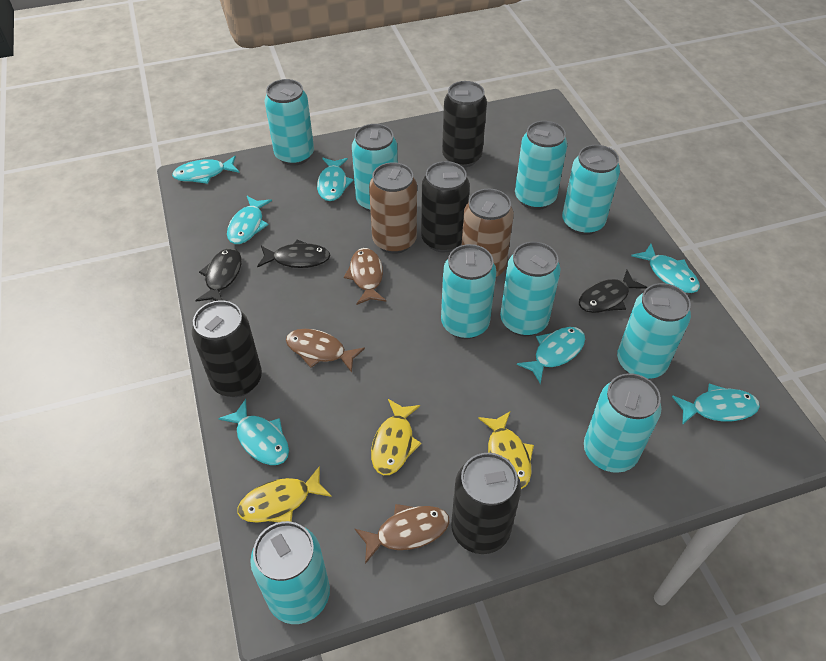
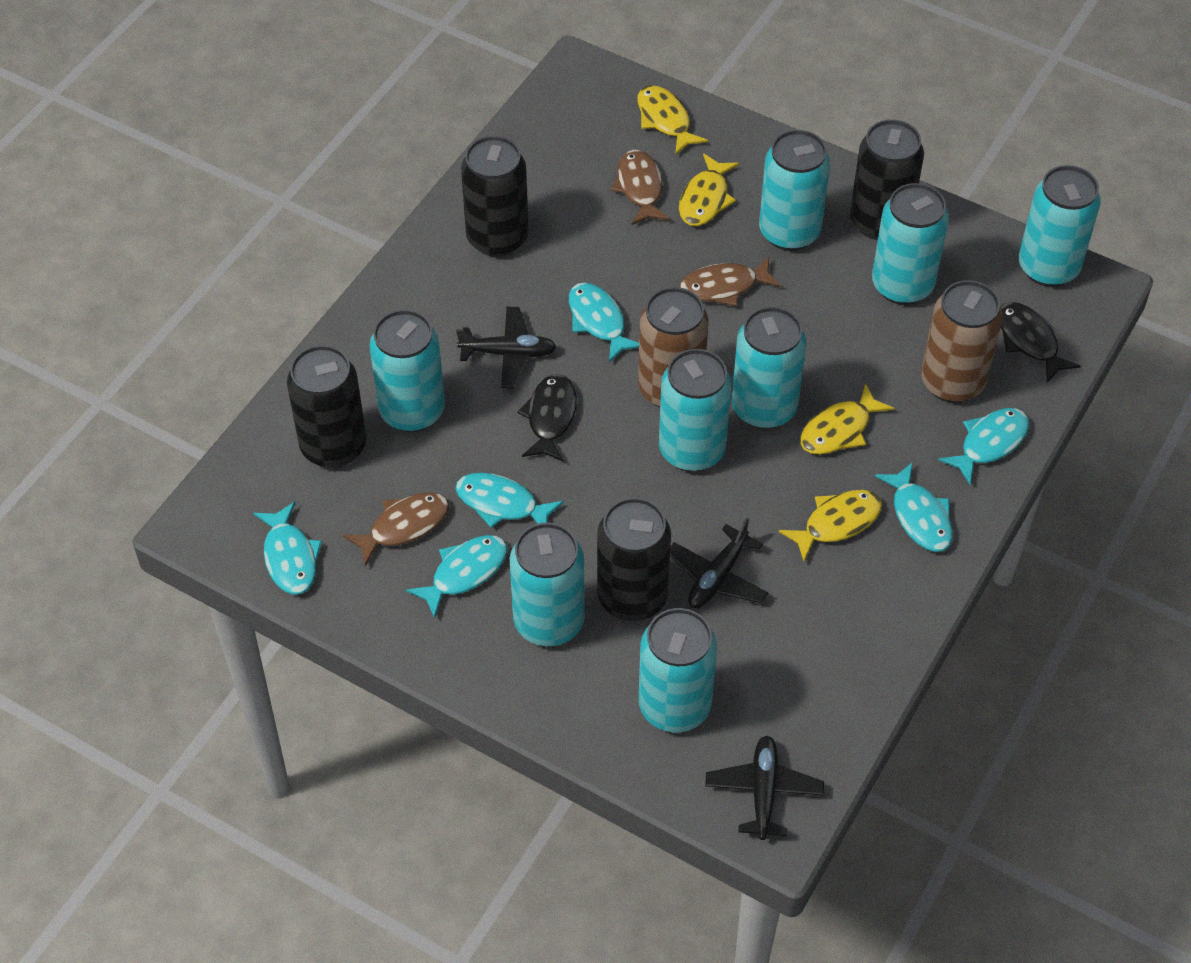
black fish: 3 -> 2
black plane: 0 -> 3
turquoise can: 9 -> 8
turquoise fish: 7 -> 6
yellow fish: 3 -> 4

